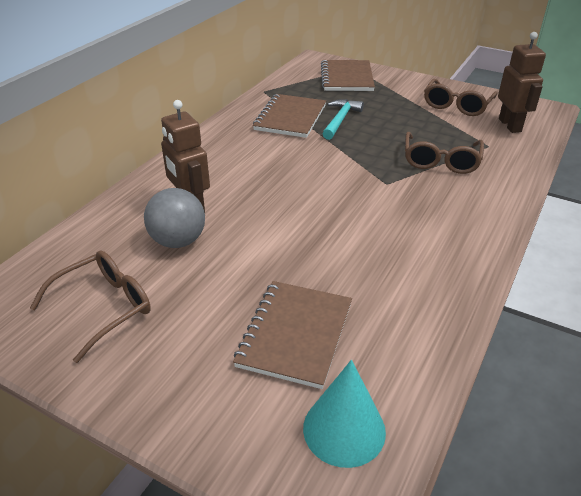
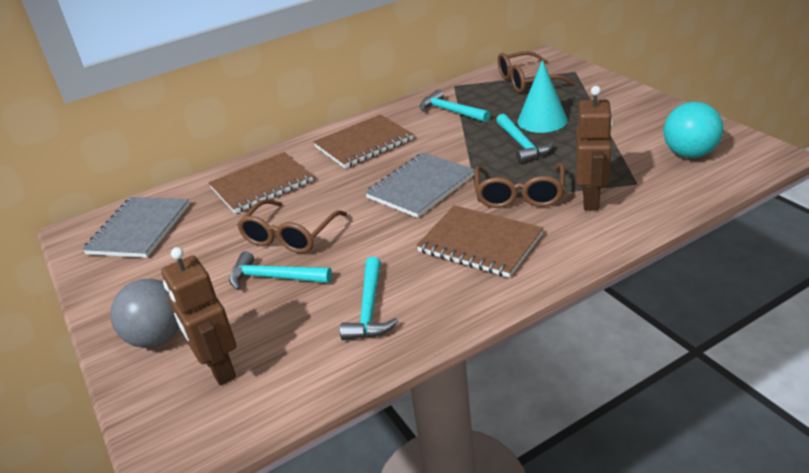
grey notebook: 0 -> 2
turquoise ball: 0 -> 1
turquoise hammer: 1 -> 4

